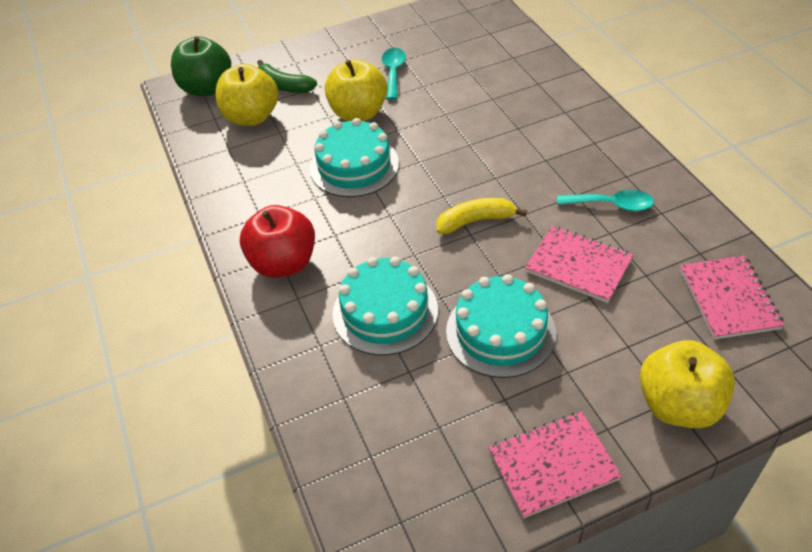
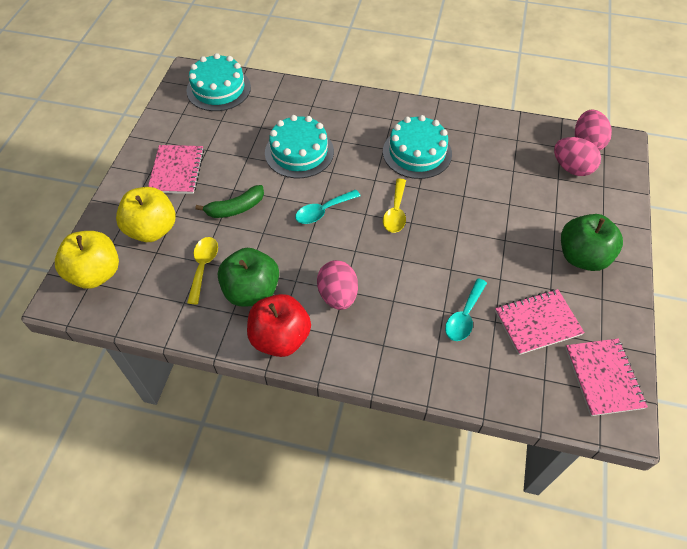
green apple: 1 -> 2
pink egg: 0 -> 3
yellow apple: 3 -> 2
yellow banana: 1 -> 0
yellow spoon: 0 -> 2

